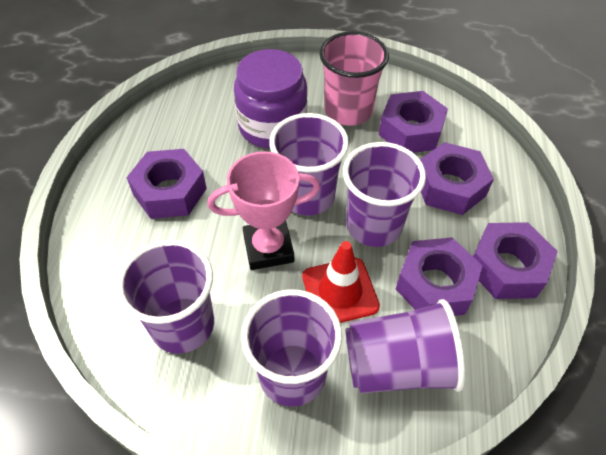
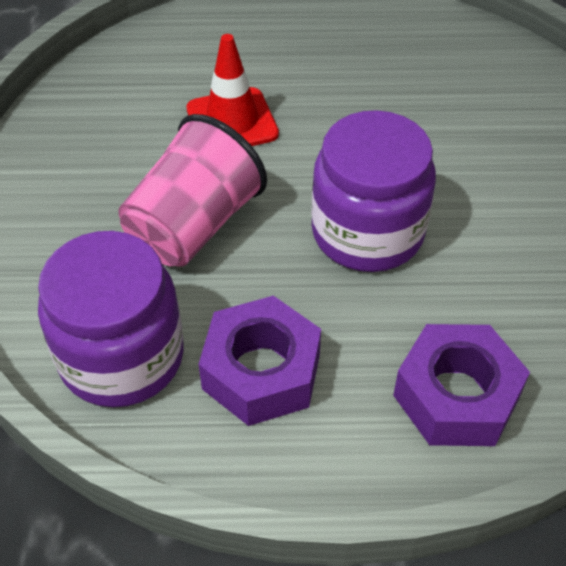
pink trophy: 1 -> 0
purple cup: 5 -> 0
purple jar: 1 -> 2
purple nut: 5 -> 2

